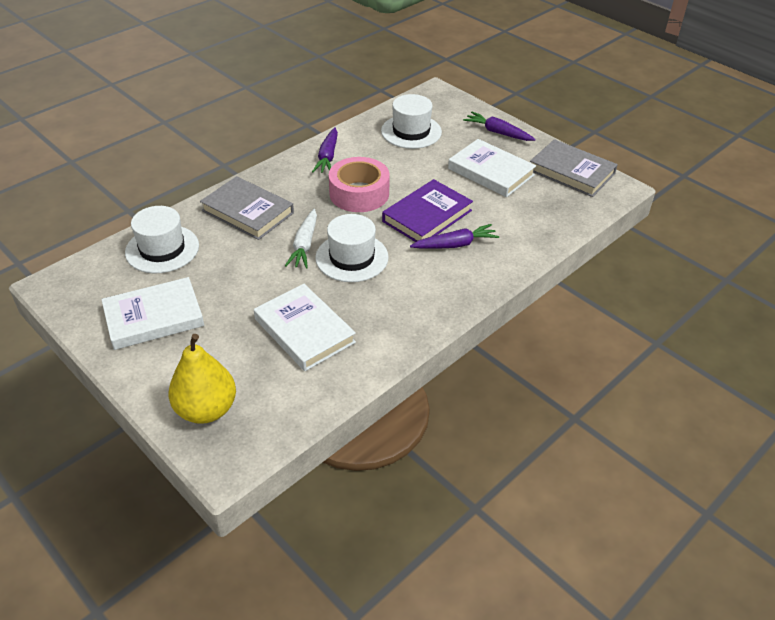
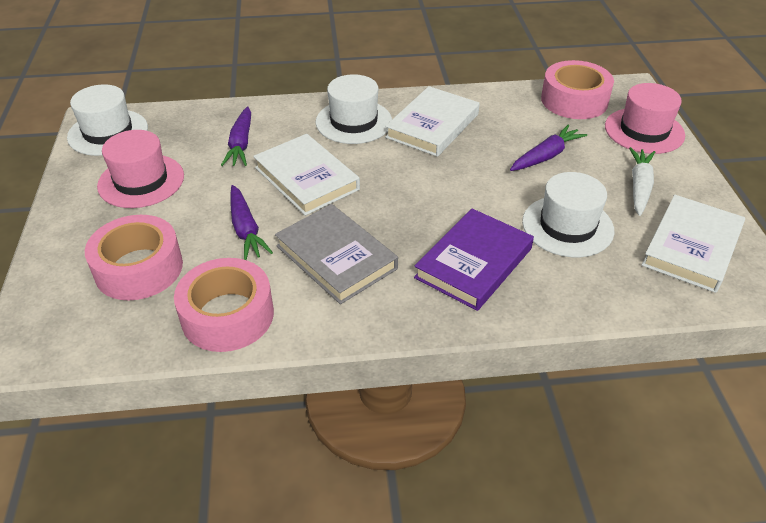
grey book: 2 -> 1
pink hat: 0 -> 2
pink tape: 1 -> 3
yellow pear: 1 -> 0

